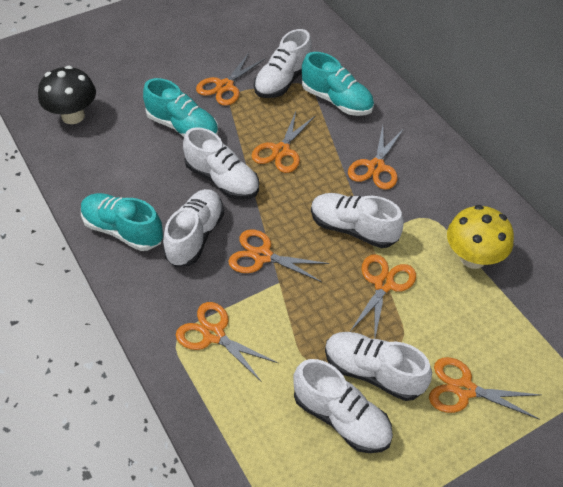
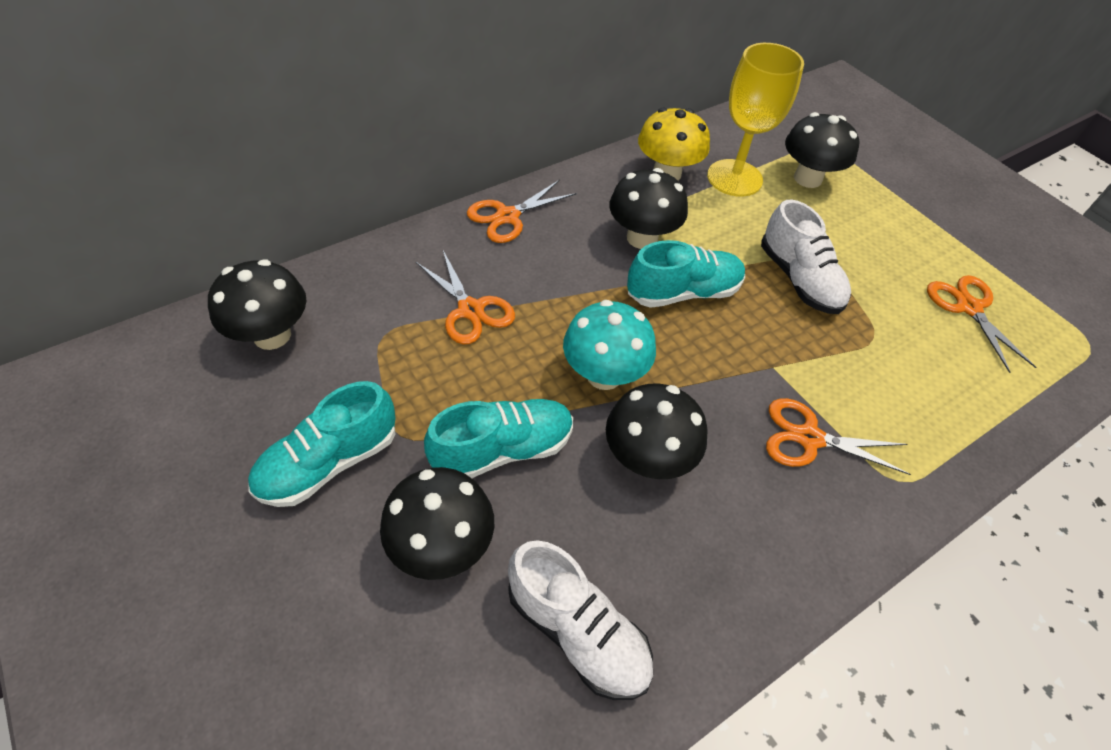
black mushroom: 1 -> 5
orange scissors: 7 -> 4
turquoise mushroom: 0 -> 1
white shoe: 6 -> 2
yellow goblet: 0 -> 1

